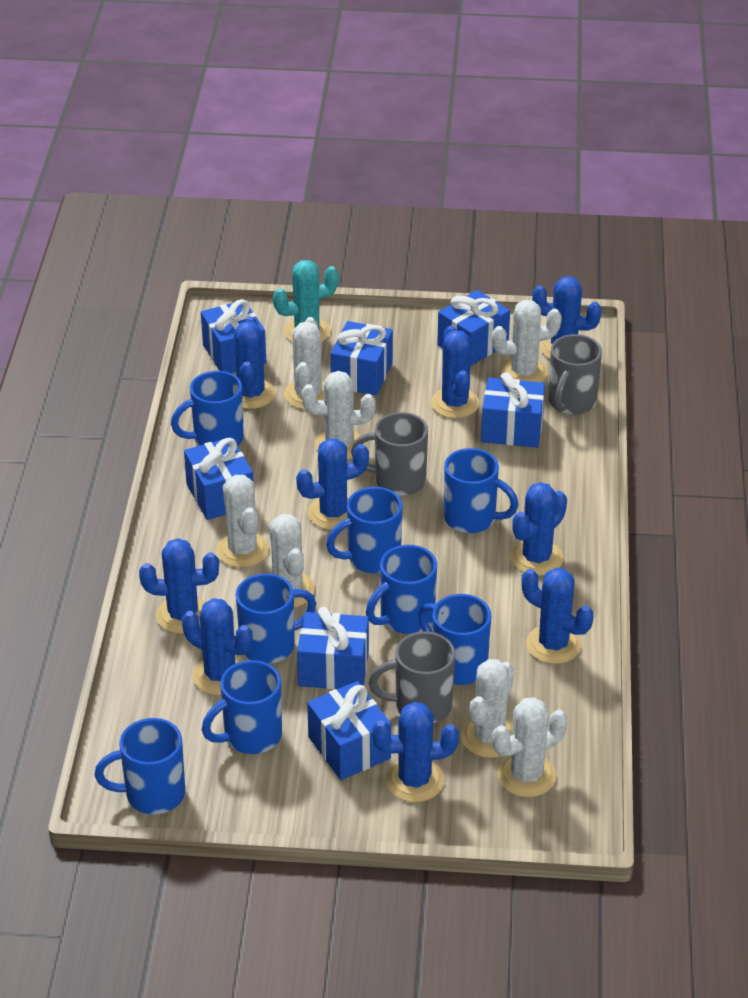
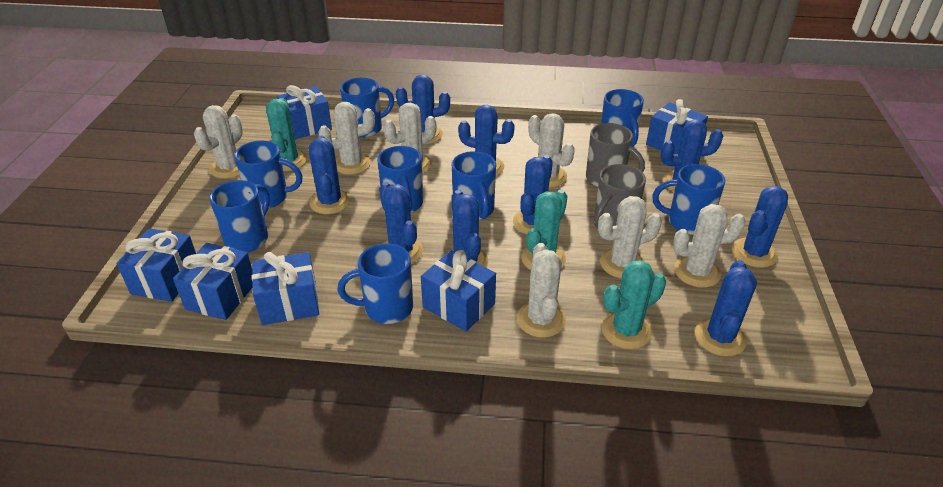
blue gift: 7 -> 6
grey mug: 3 -> 2
turquoise cactus: 1 -> 3

